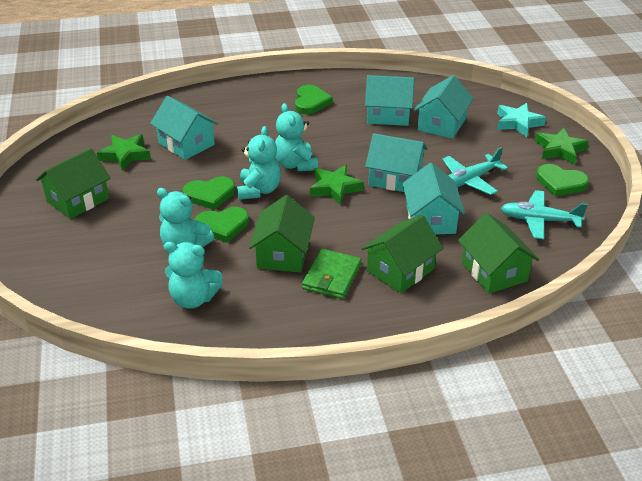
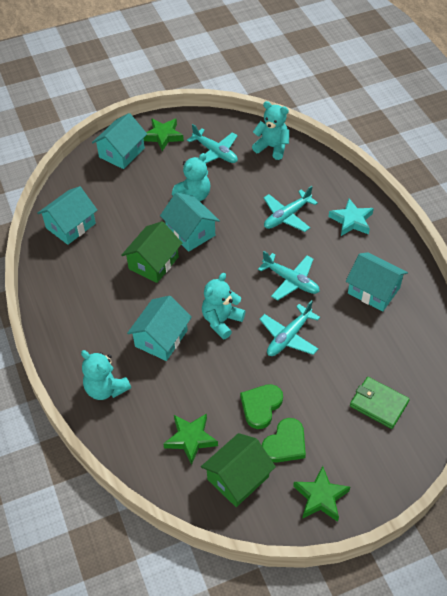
green heart: 4 -> 2
green house: 4 -> 2
turquoise plane: 2 -> 4

